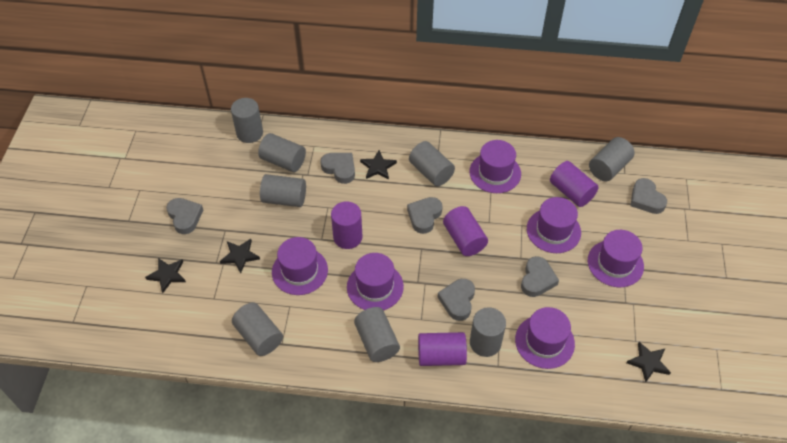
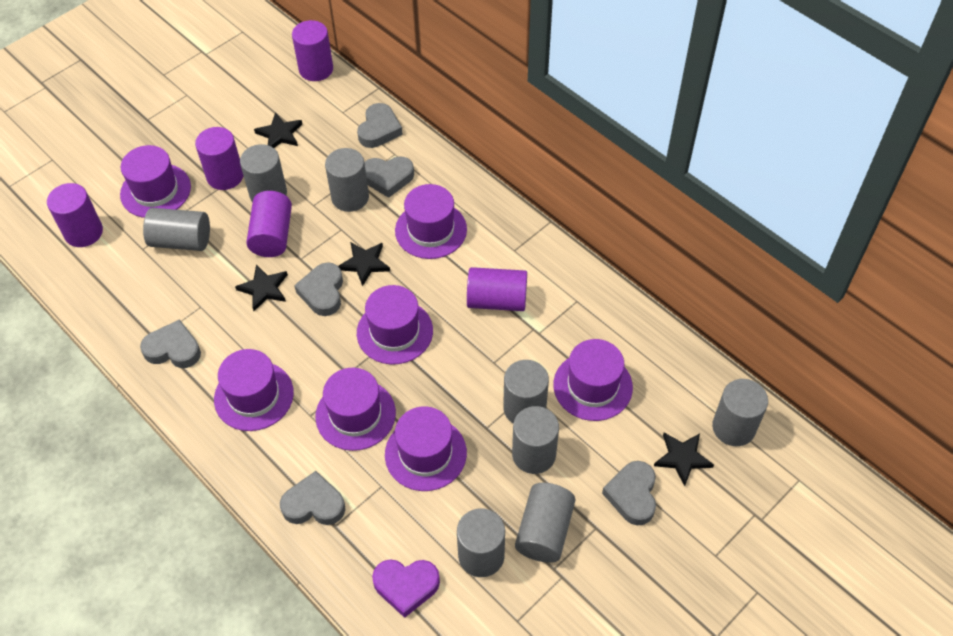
purple cylinder: 4 -> 5
purple hat: 6 -> 7
purple heart: 0 -> 1

